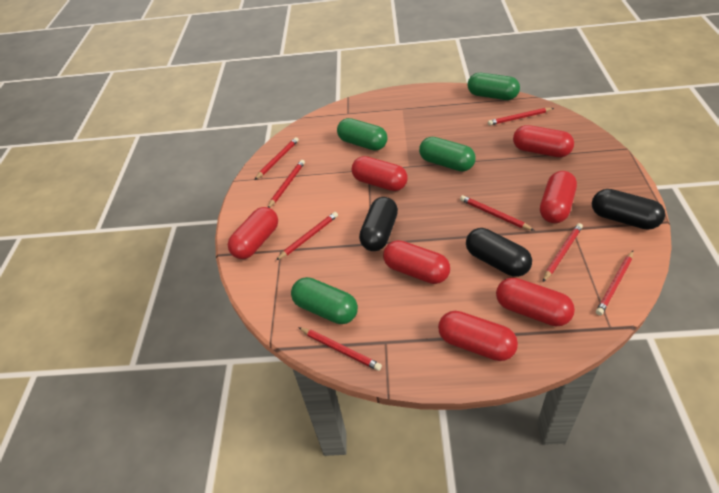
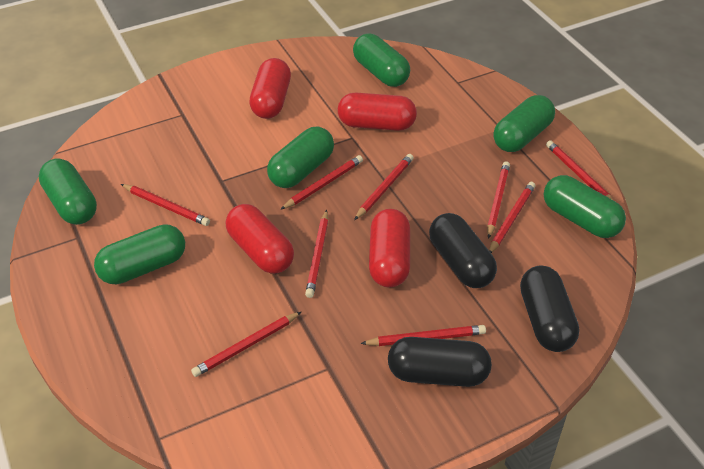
green capsule: 4 -> 6
red capsule: 7 -> 4
red pencil: 8 -> 9

